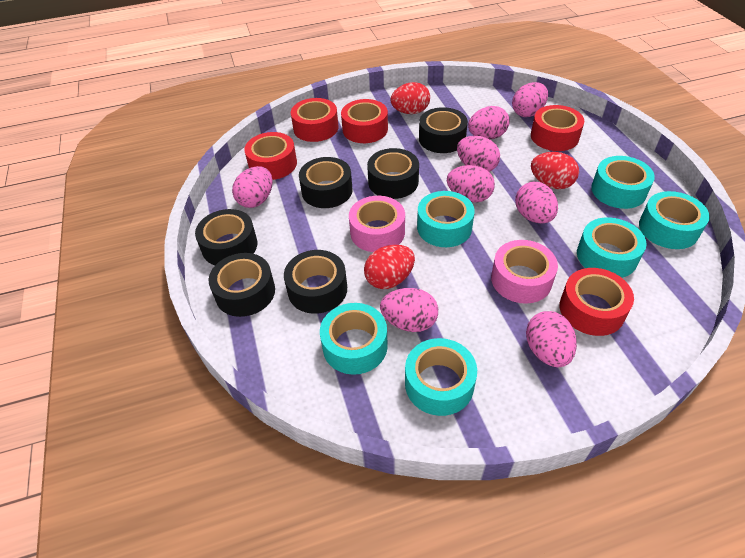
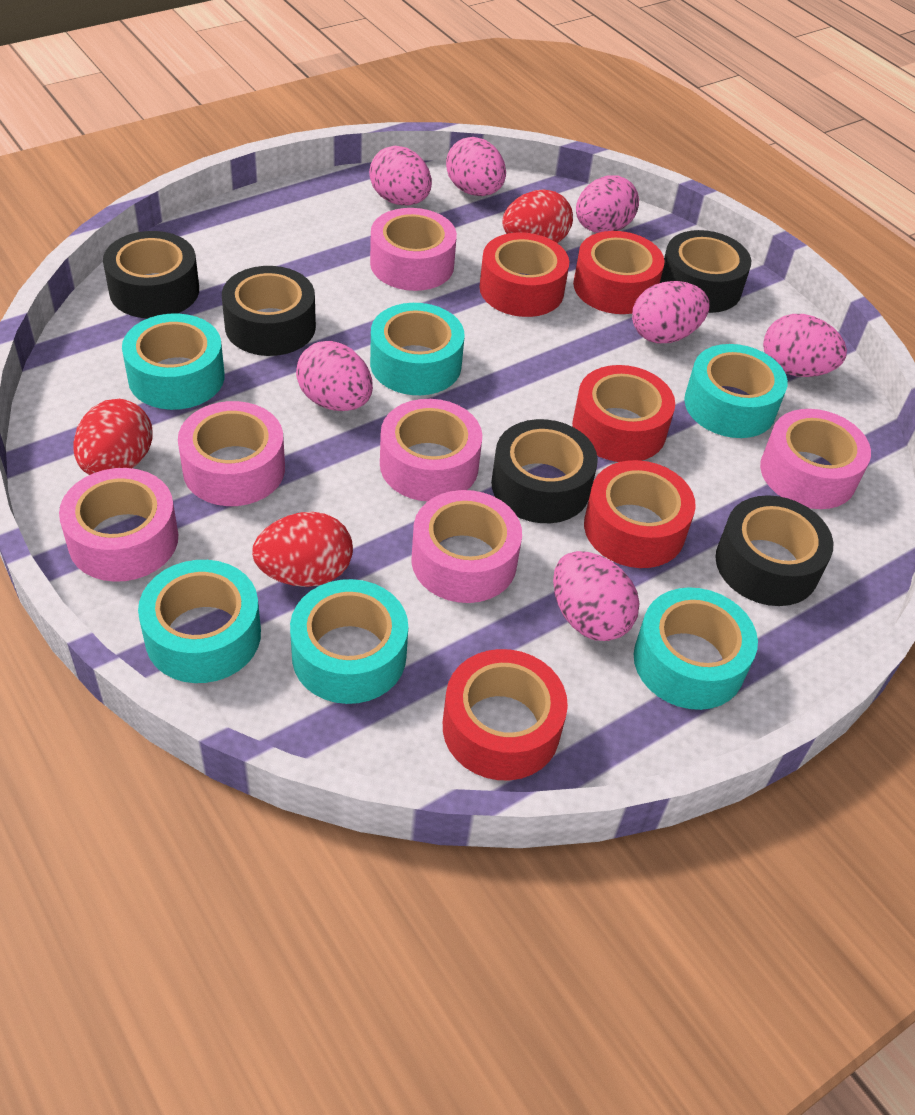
black tape: 6 -> 5
pink egg: 8 -> 7
pink tape: 2 -> 6

